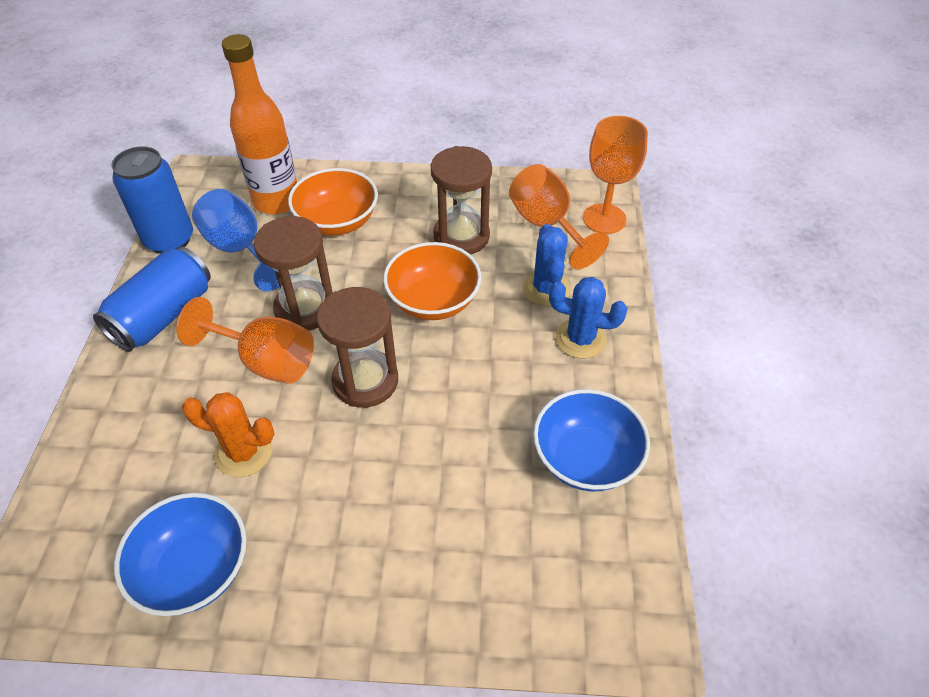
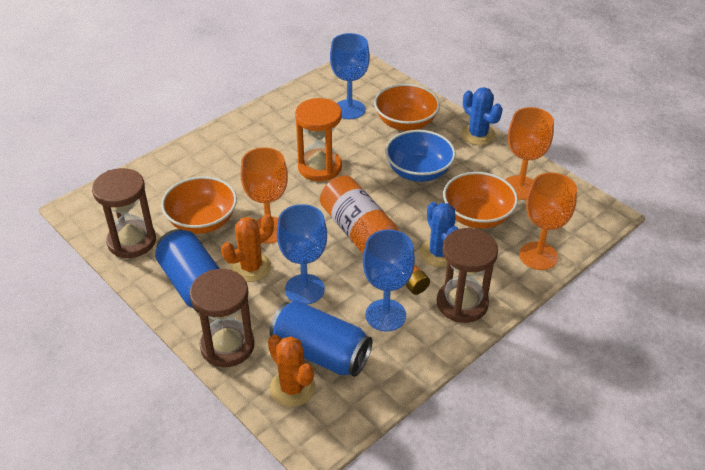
blue bowl: 2 -> 1
blue goblet: 1 -> 3
orange bowl: 2 -> 3
orange cactus: 1 -> 2
orange hourglass: 0 -> 1

